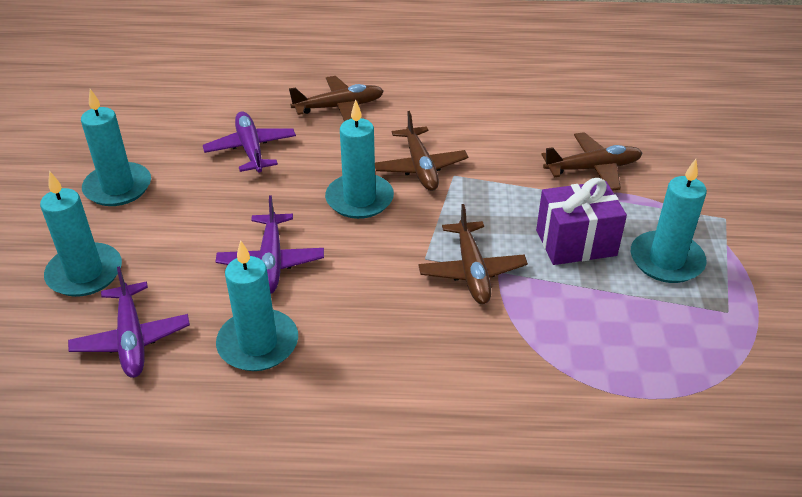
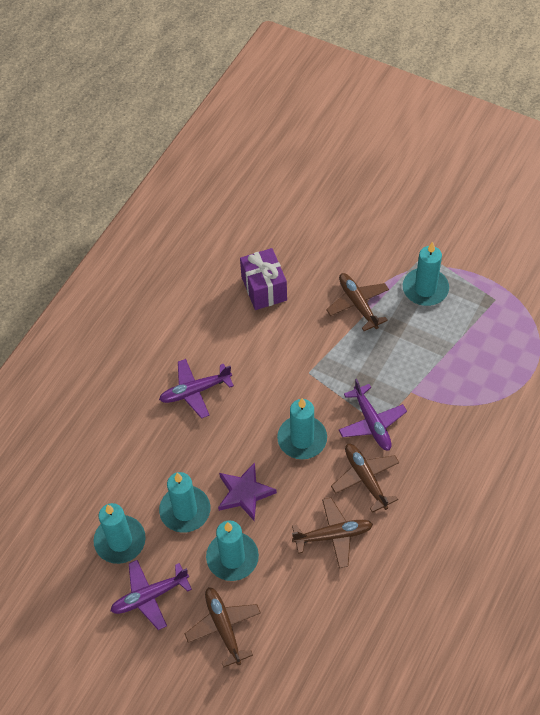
purple star: 0 -> 1

